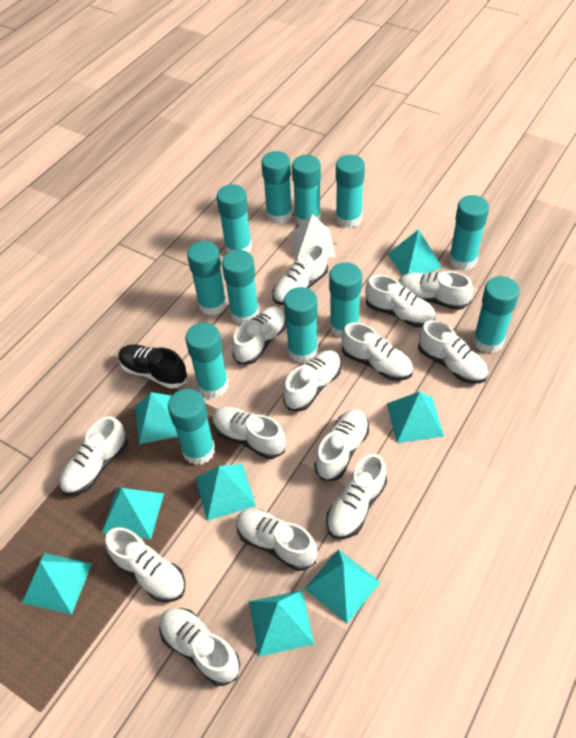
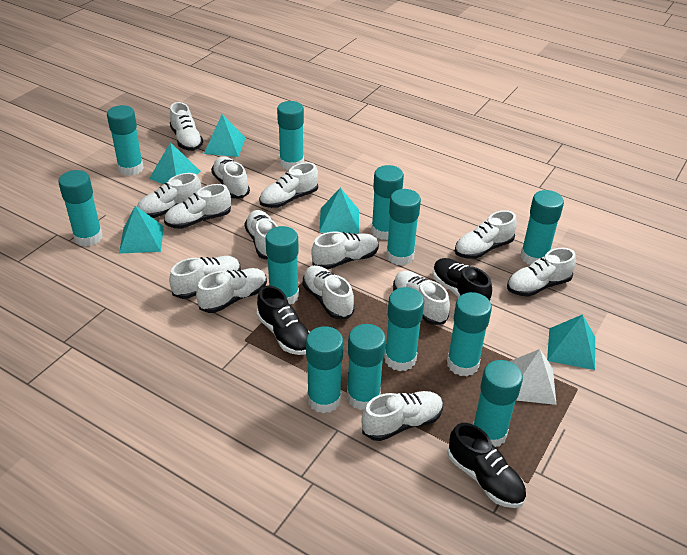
black shoe: 1 -> 3
turquoise pyramid: 8 -> 5

